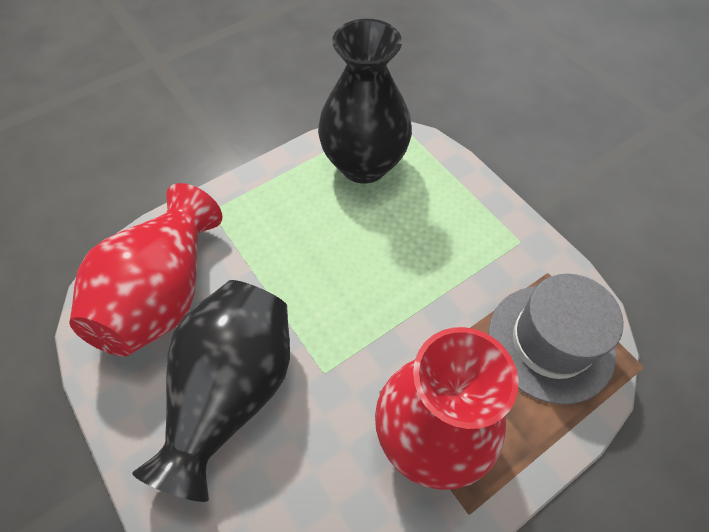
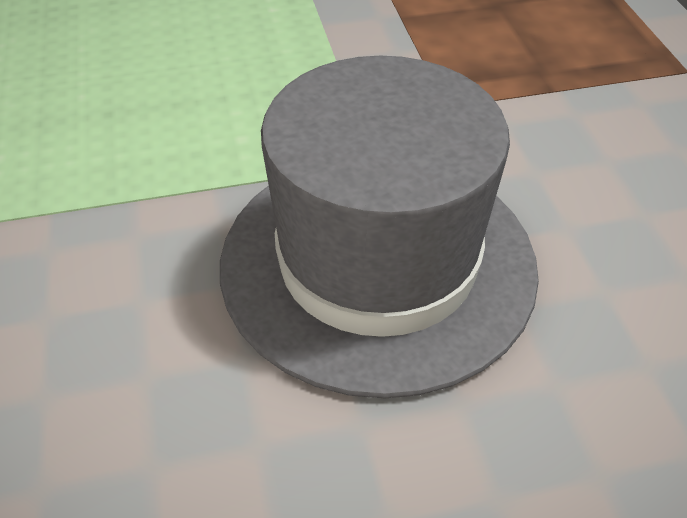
black vase: 2 -> 0
red vase: 2 -> 0

